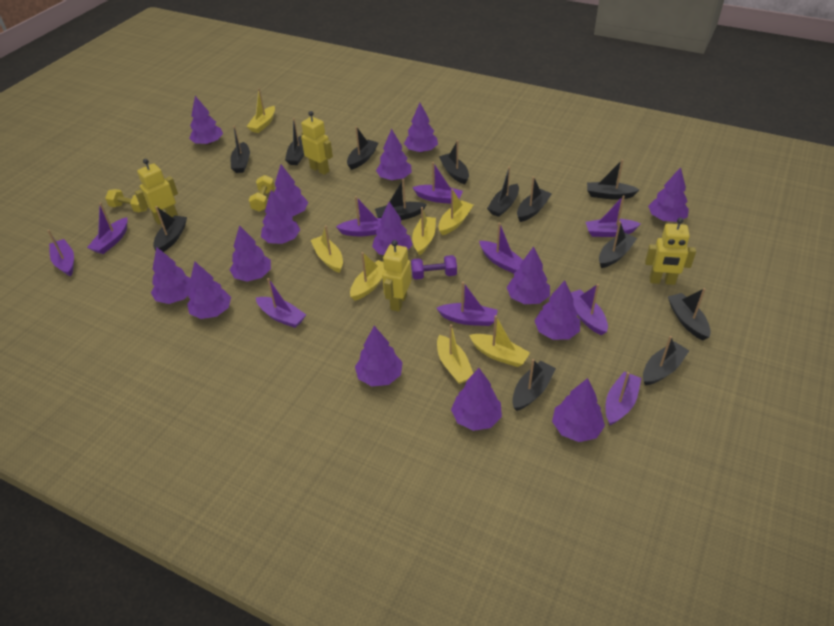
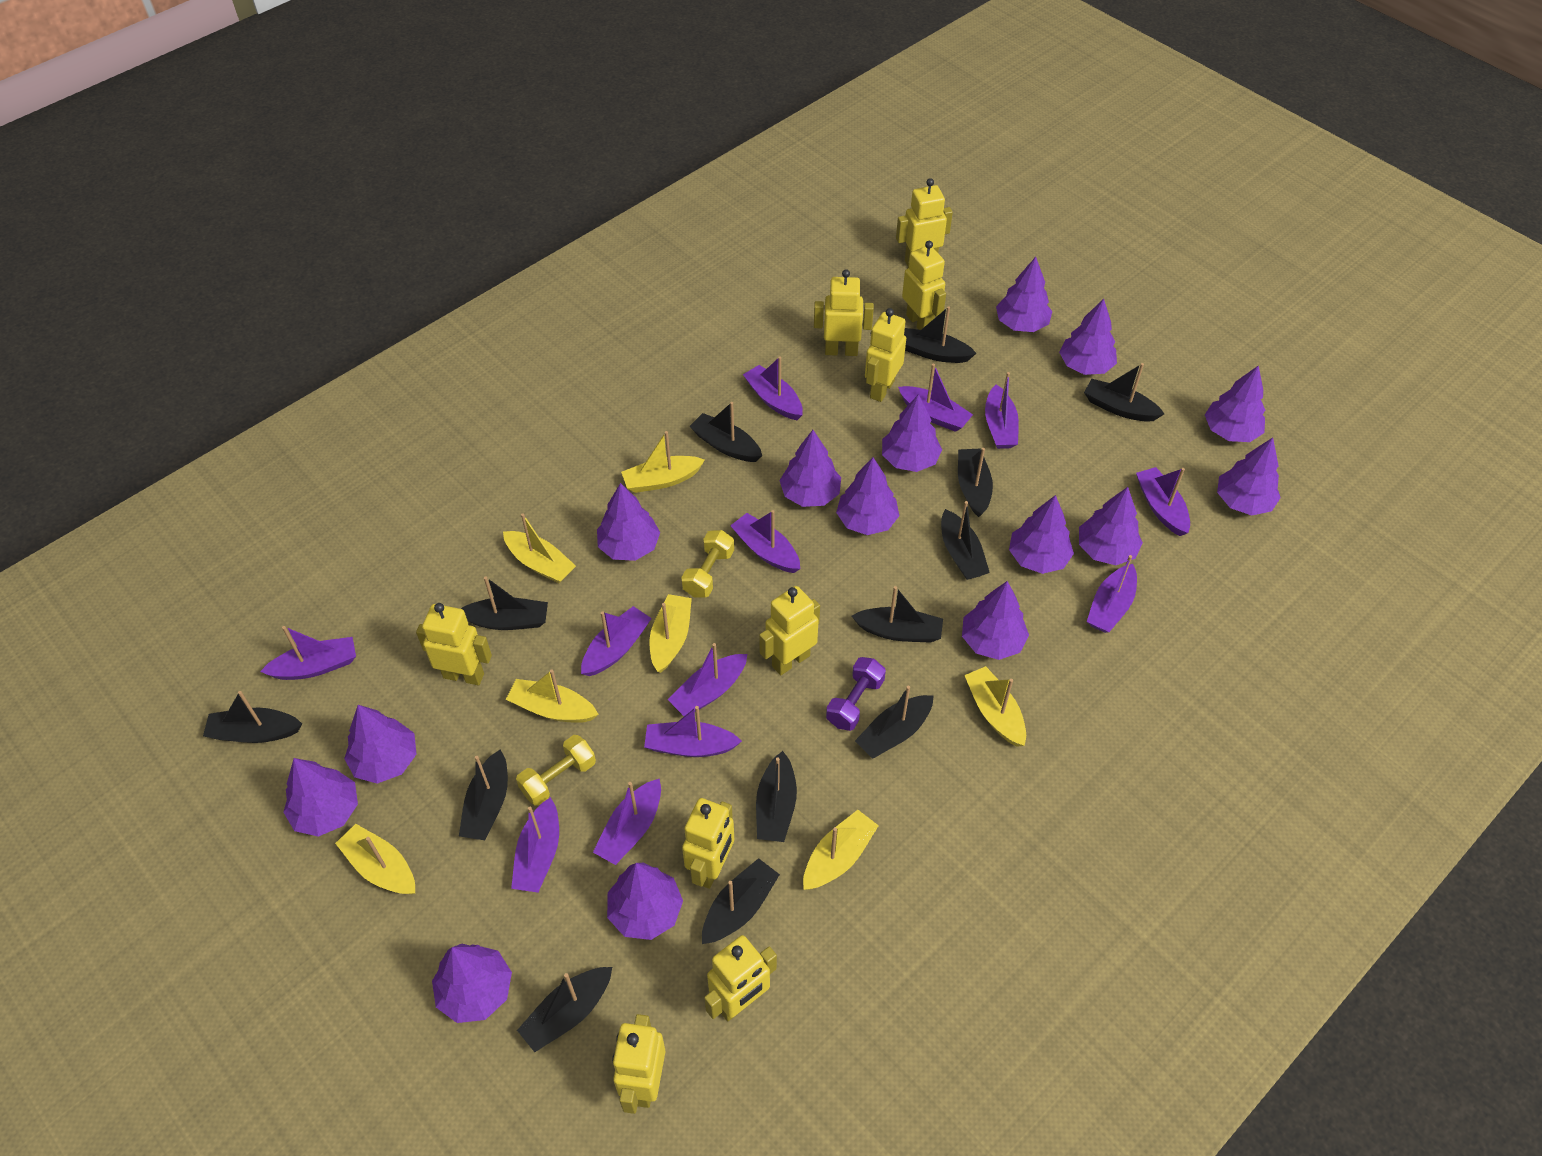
purple boat: 10 -> 12
yellow robot: 4 -> 9

